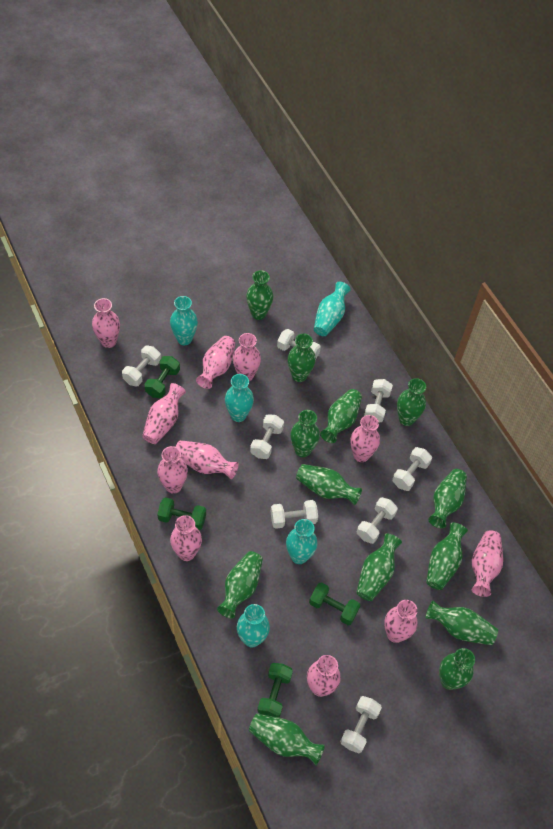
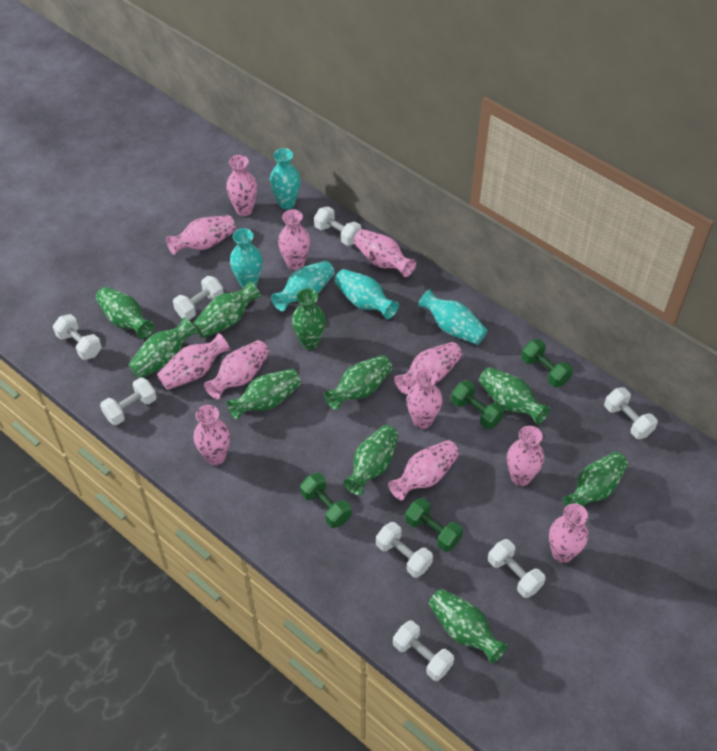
green vase: 13 -> 10
pink vase: 11 -> 12

